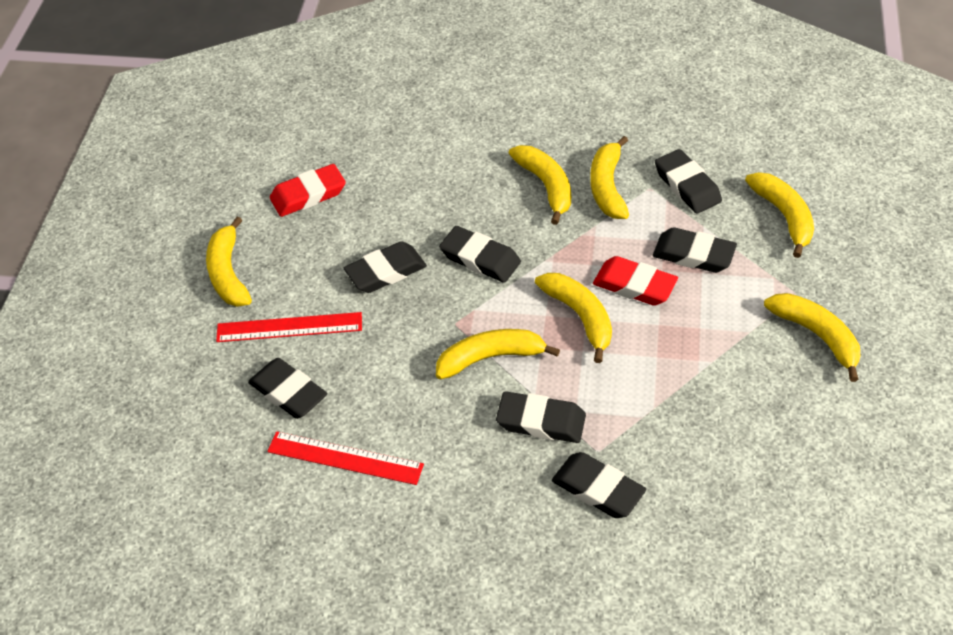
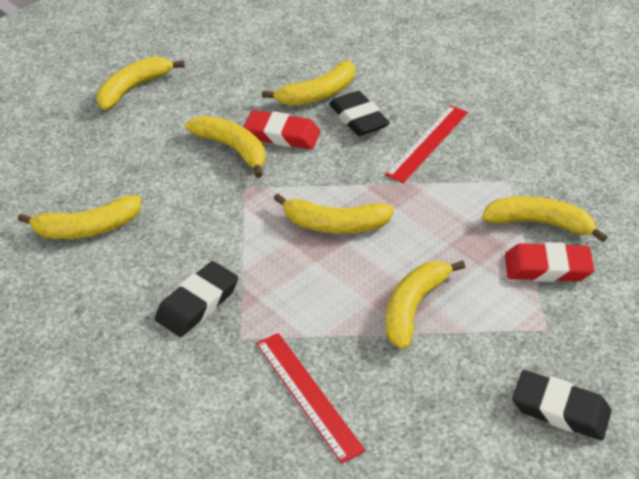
black eraser: 7 -> 3

